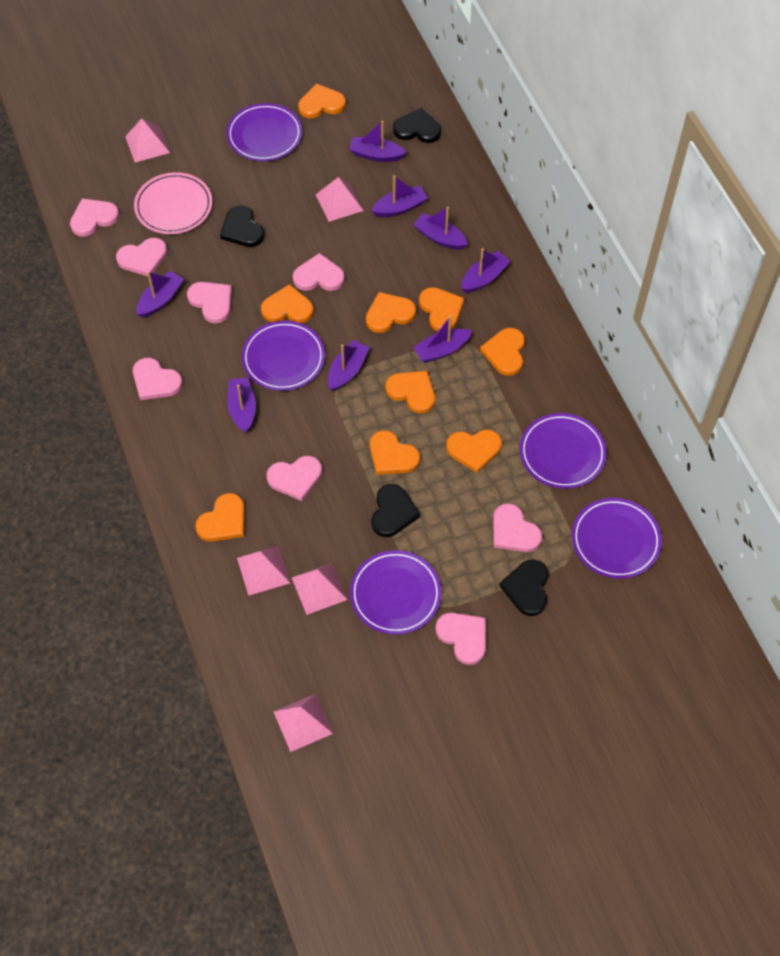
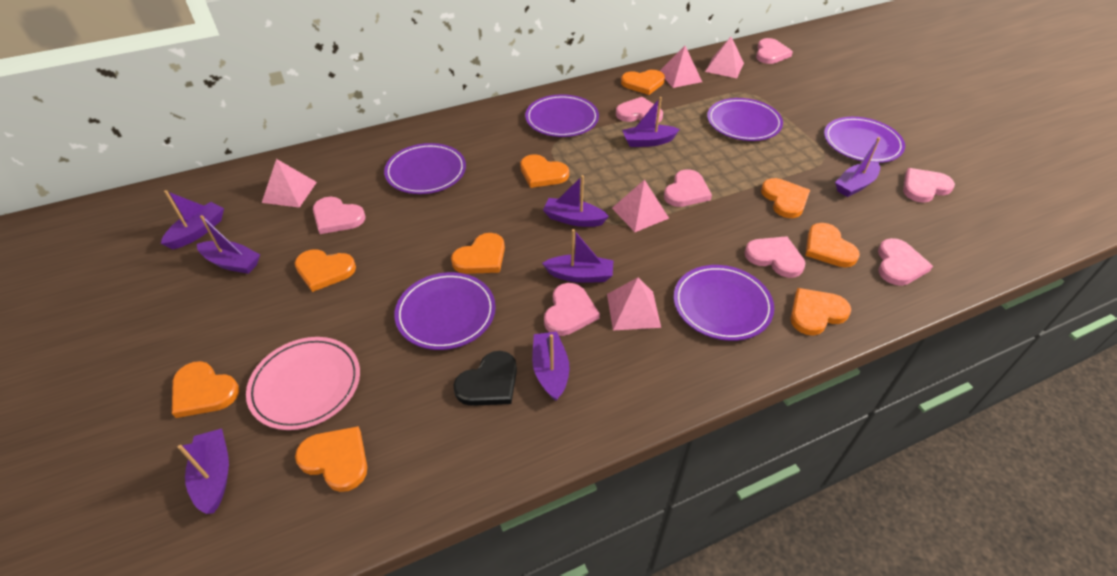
black heart: 4 -> 1
purple plate: 5 -> 6

